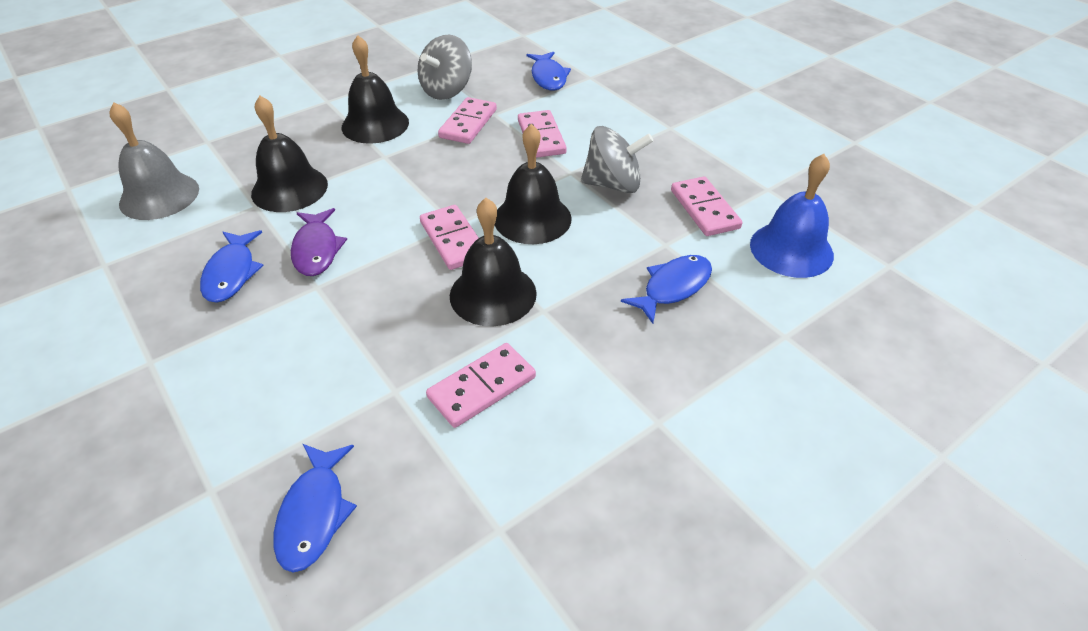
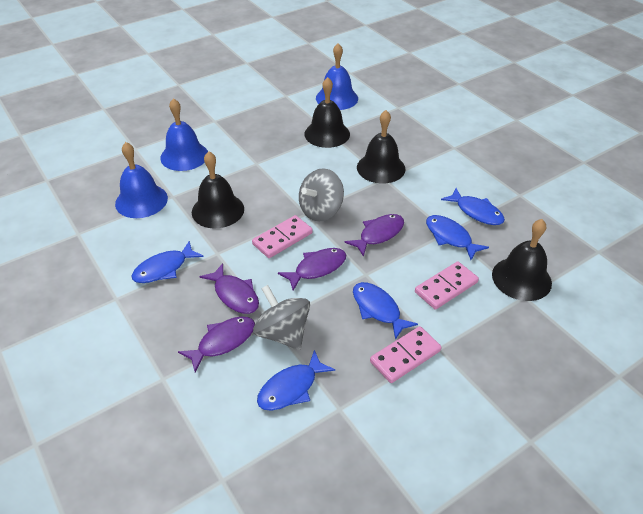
blue bell: 1 -> 3
blue fish: 4 -> 5
grey bell: 1 -> 0
pink domino: 5 -> 3
purple fish: 1 -> 4

